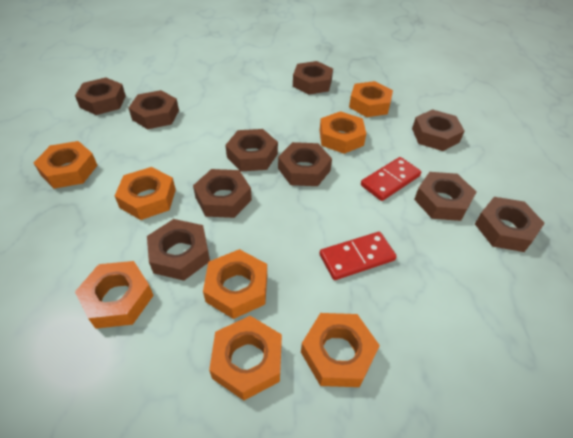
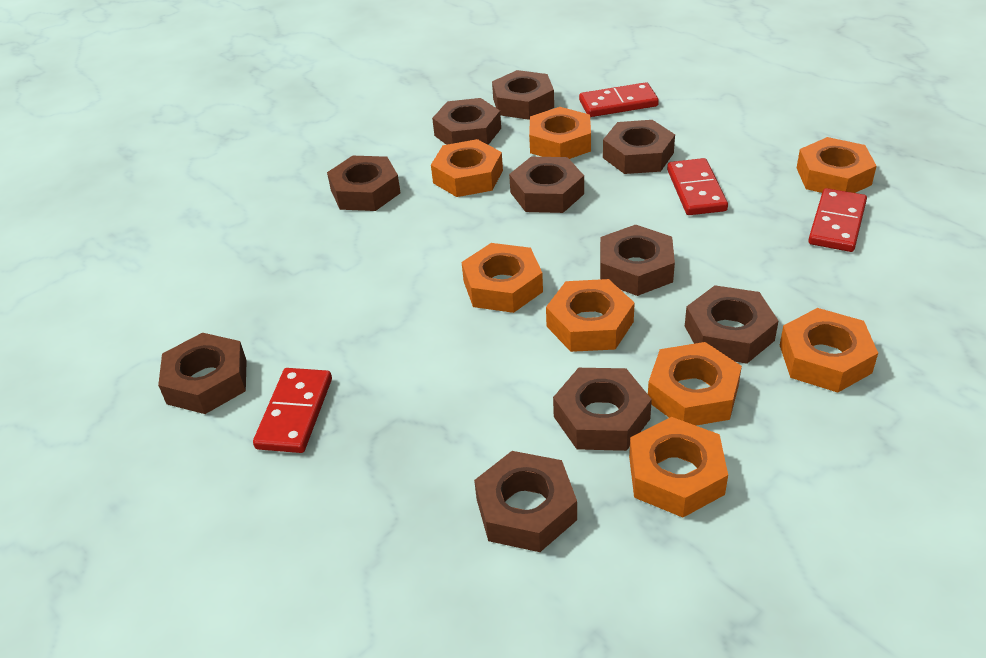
red domino: 2 -> 4

